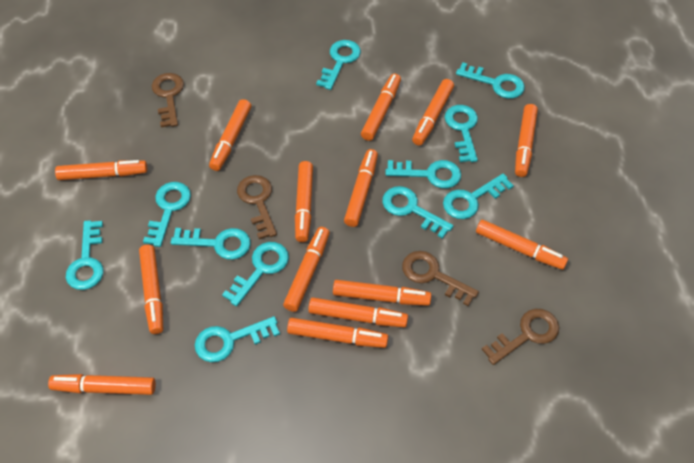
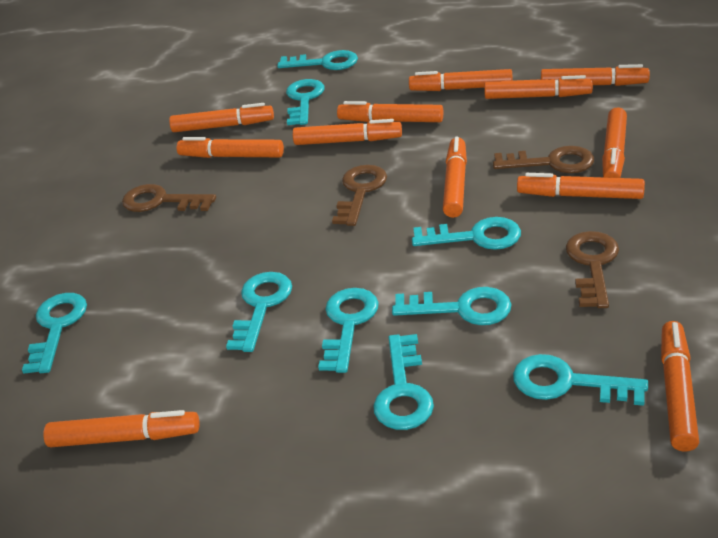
orange marker: 14 -> 12
turquoise key: 11 -> 9

